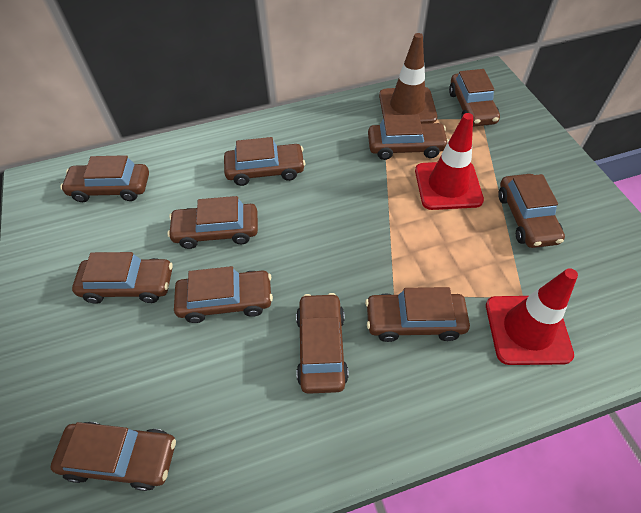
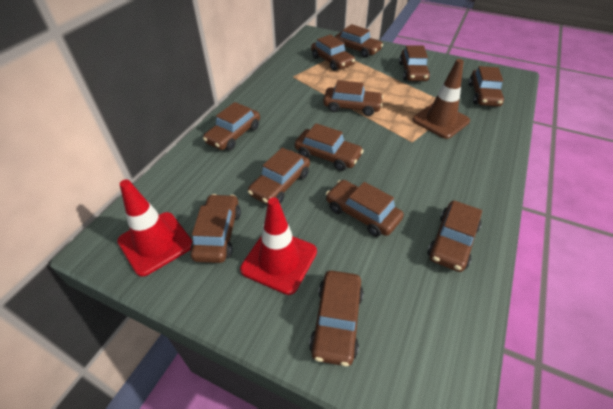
brown car: 11 -> 12

